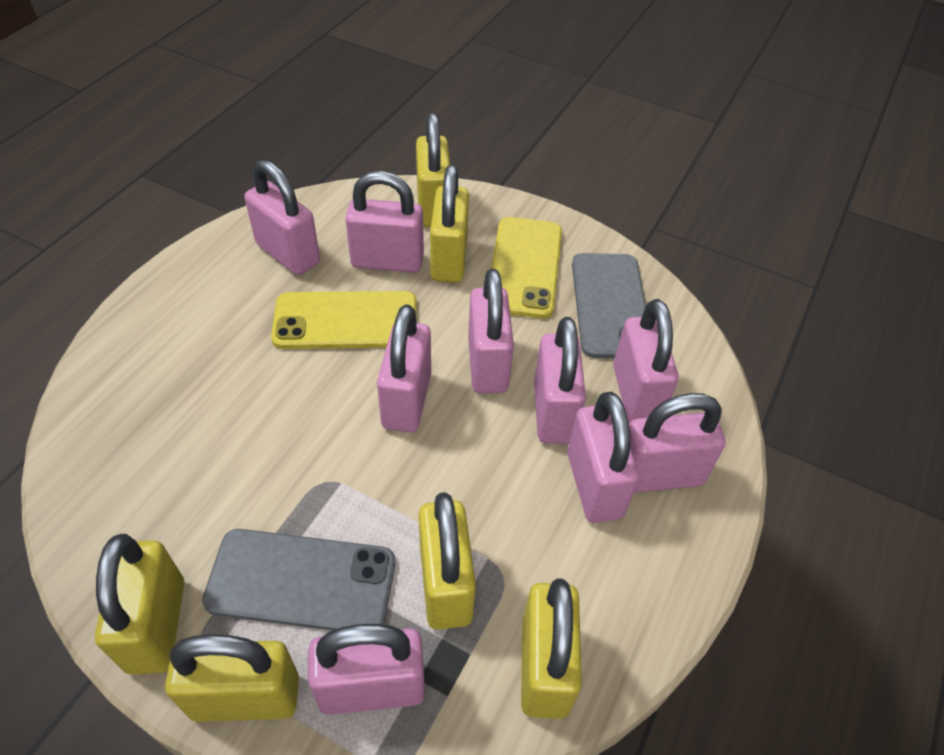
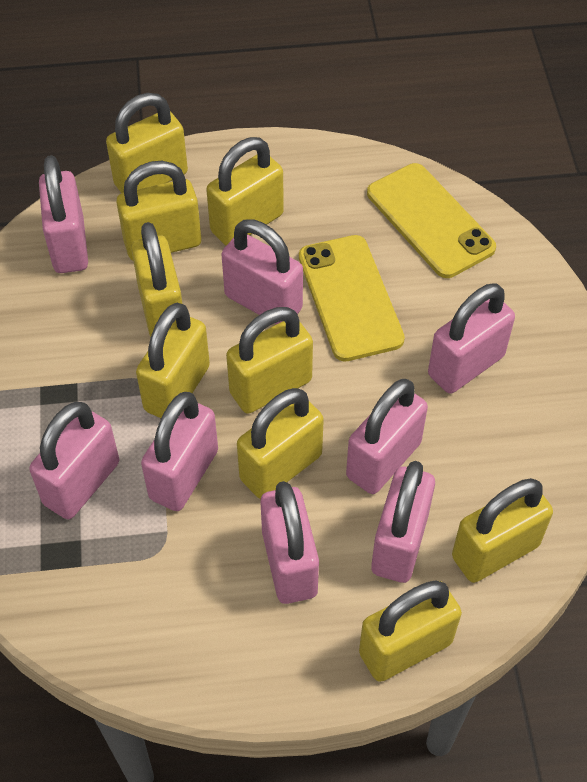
grey phone: 2 -> 0
pink padlock: 9 -> 8
yellow padlock: 6 -> 9

